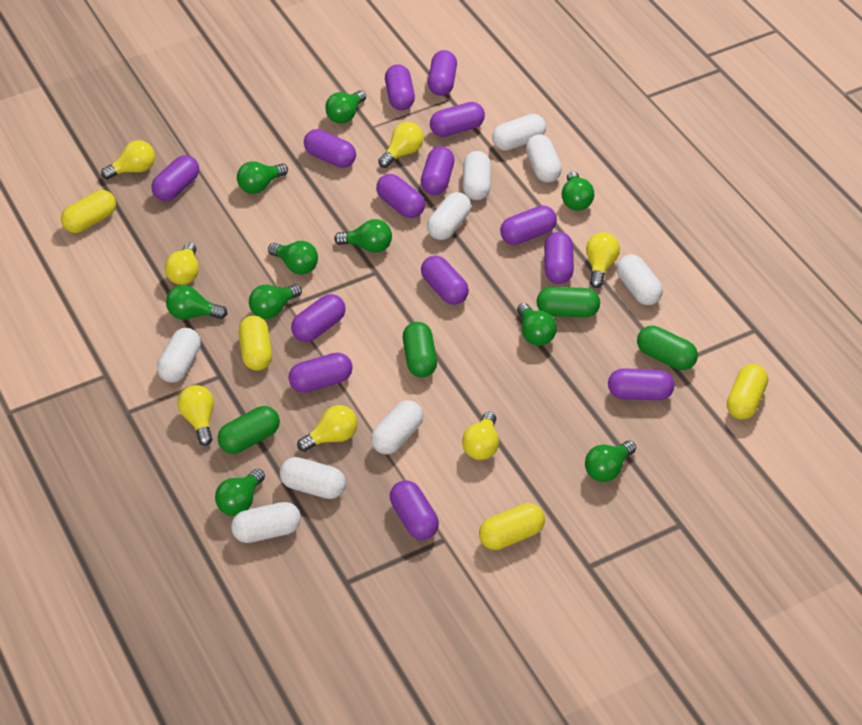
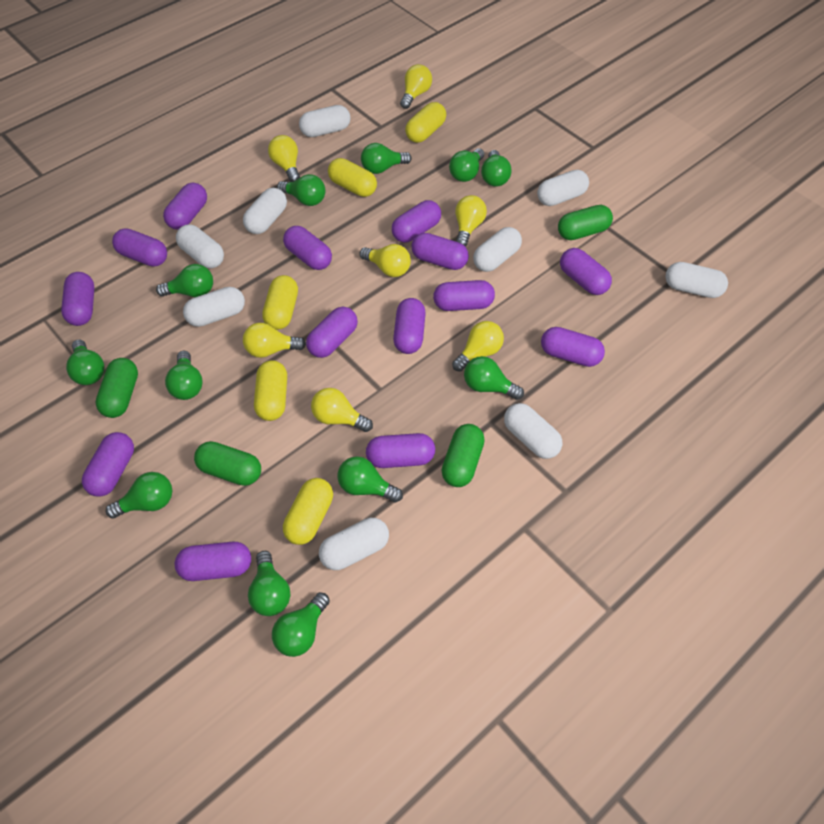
green light bulb: 10 -> 12
yellow capsule: 4 -> 5

